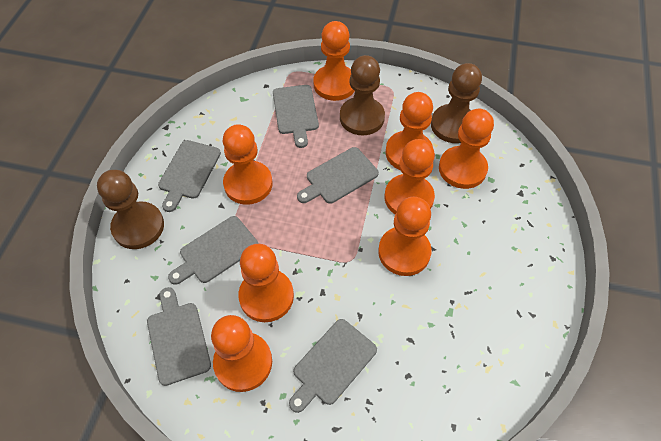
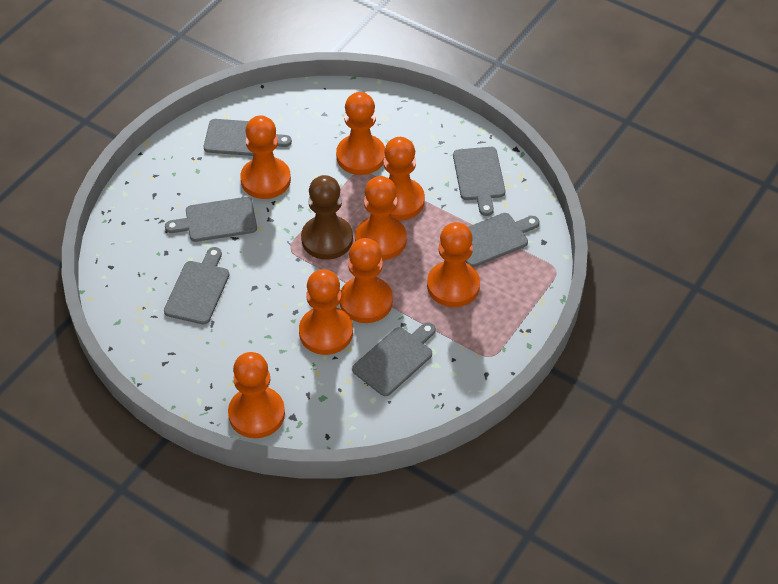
brown pawn: 3 -> 1

